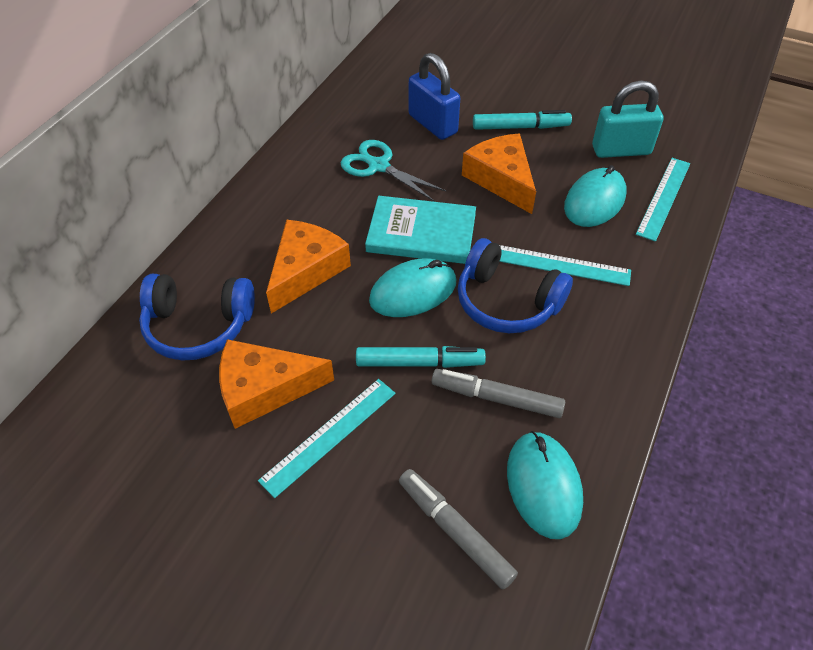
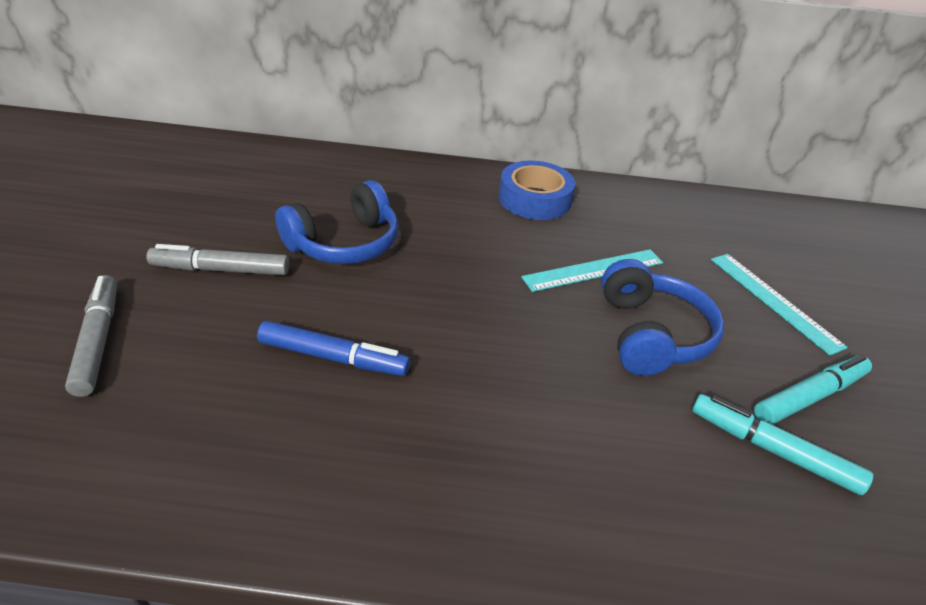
blue marker: 0 -> 1
blue padlock: 1 -> 0
blue tape: 0 -> 1
orange cheese: 3 -> 0
turquoise book: 1 -> 0
turquoise mouse: 3 -> 0
turquoise padlock: 1 -> 0
turquoise ruler: 3 -> 2
turquoise scissors: 1 -> 0

